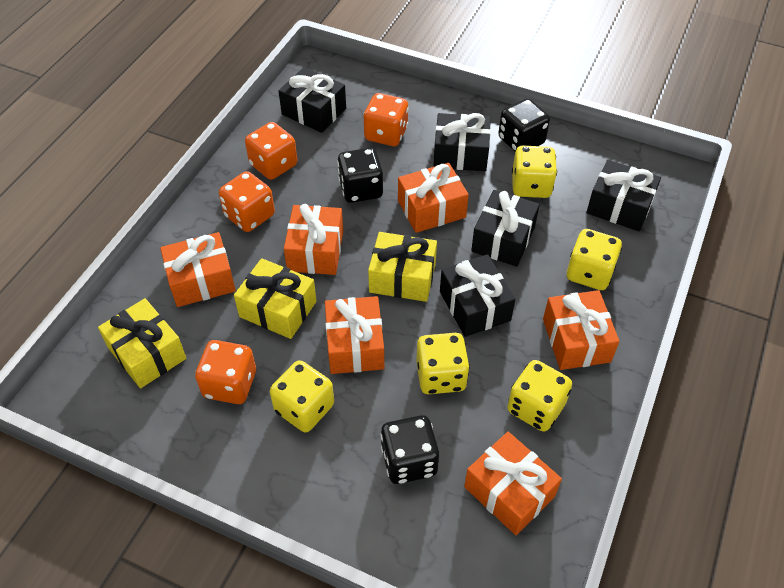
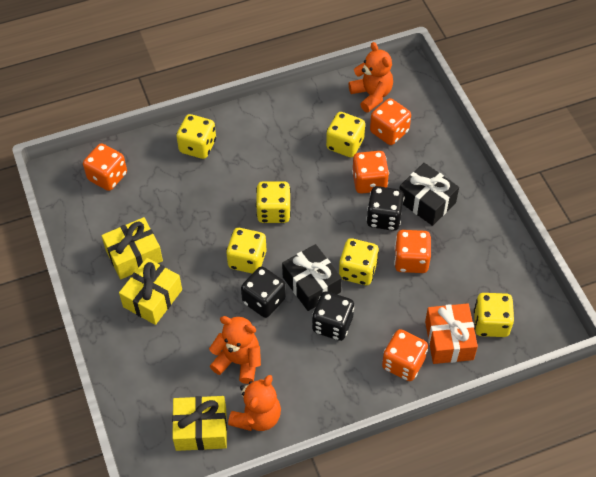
black gift: 5 -> 2
orange dice: 4 -> 5
orange gift: 6 -> 1
orange teddy bear: 0 -> 3
yellow dice: 5 -> 6

